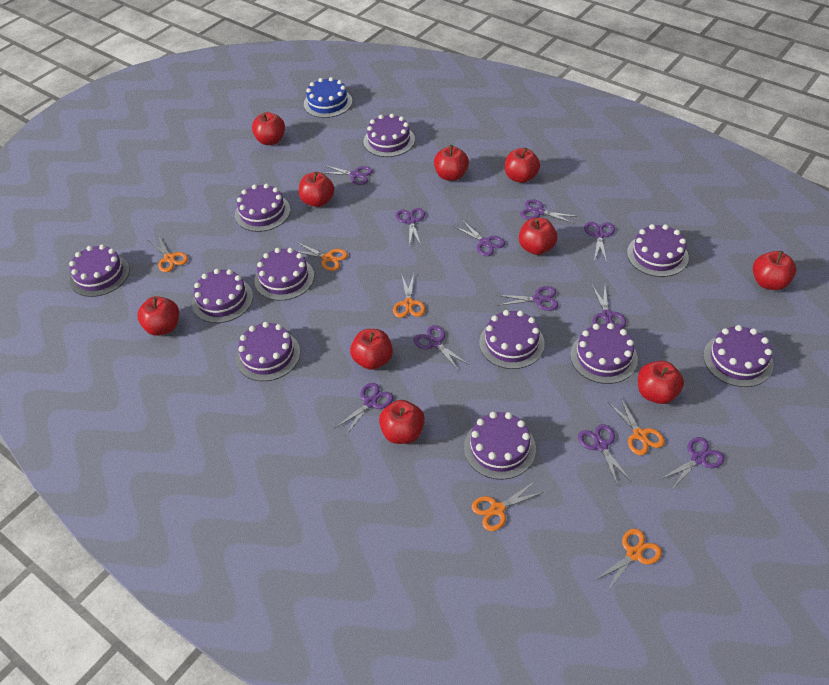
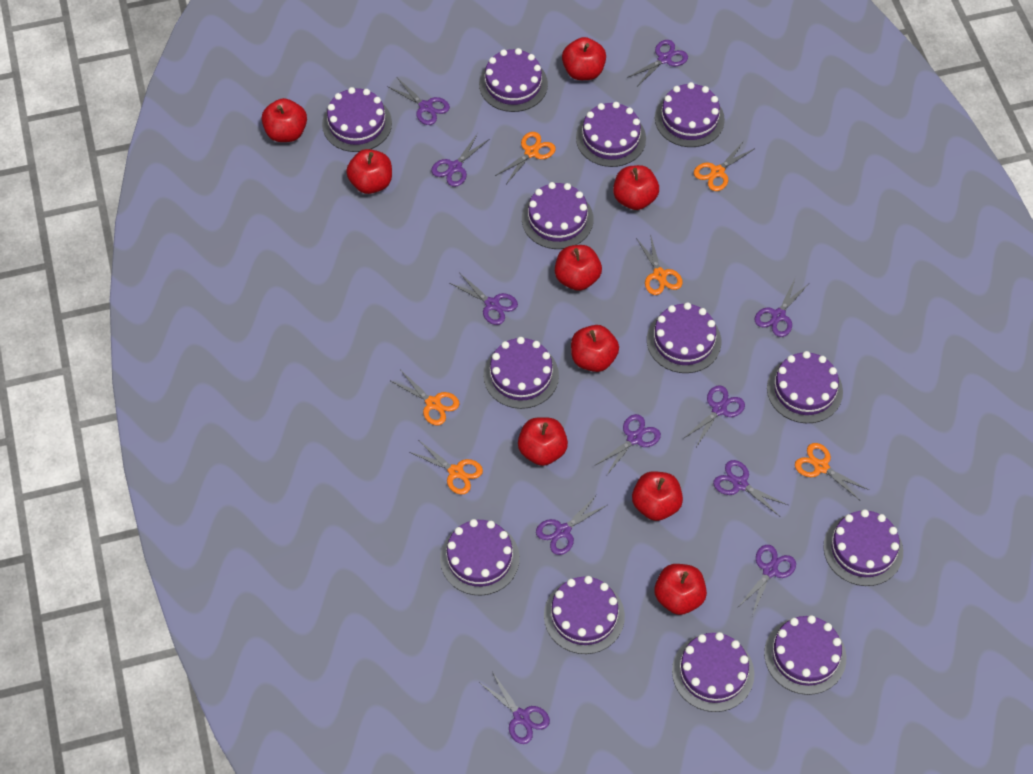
blue cake: 1 -> 0
purple cake: 11 -> 13
red apple: 10 -> 9

